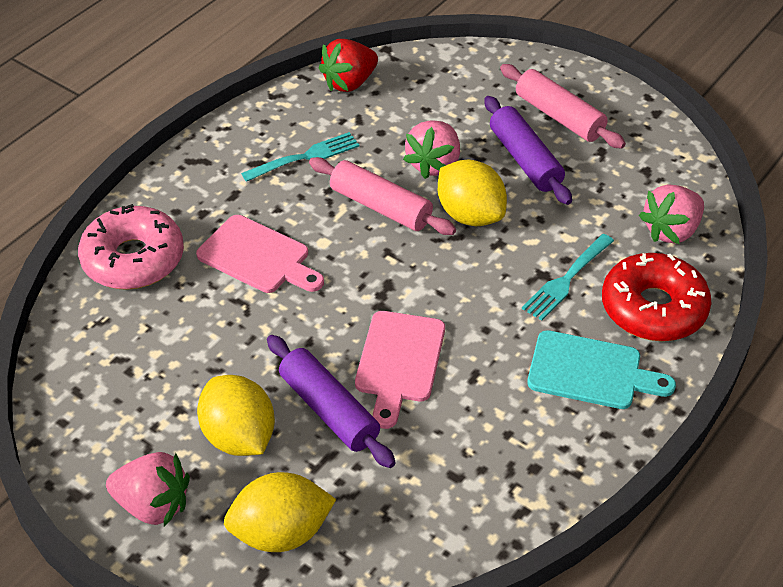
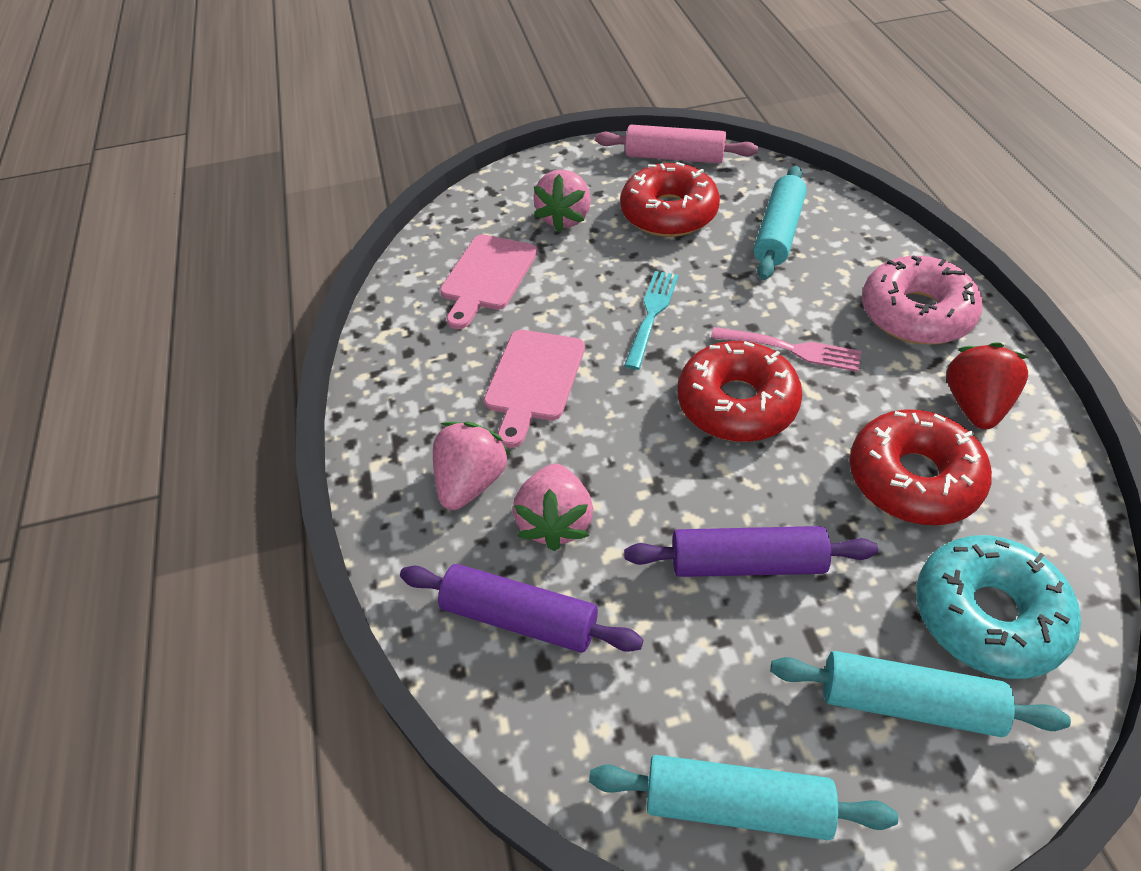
pink fork: 0 -> 1
pink rolling pin: 2 -> 1
red donut: 1 -> 3
turquoise cutting board: 1 -> 0
turquoise donut: 0 -> 1
turquoise fork: 2 -> 1
turquoise rolling pin: 0 -> 3
yellow lemon: 3 -> 0

